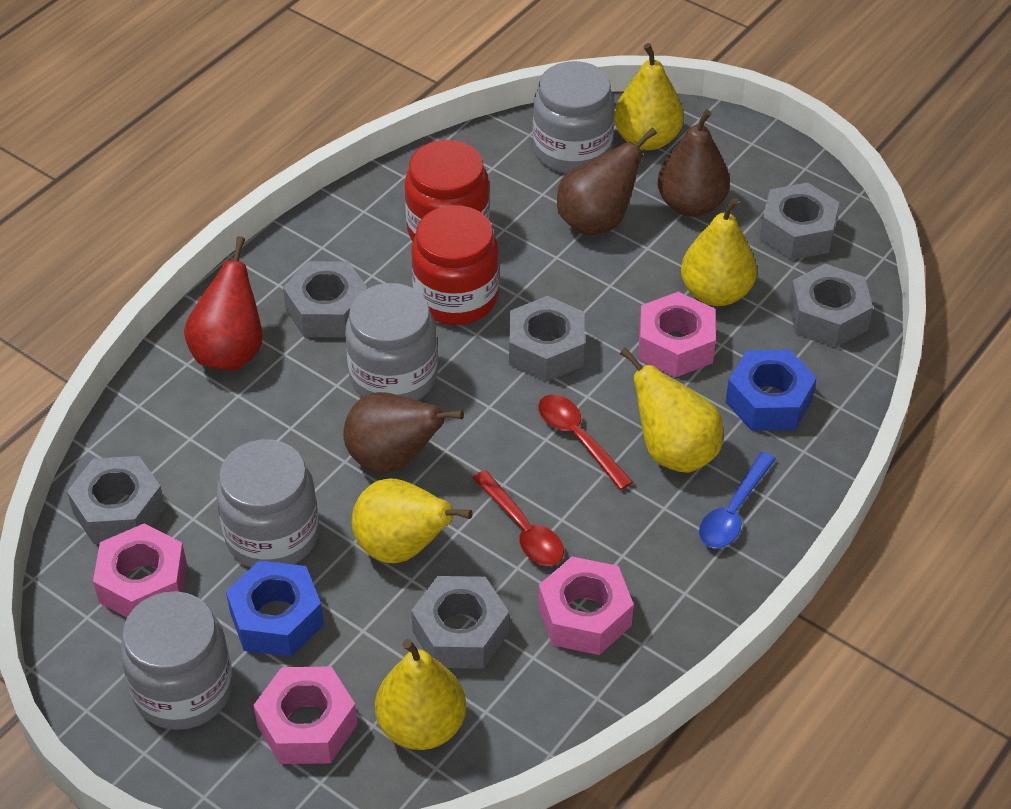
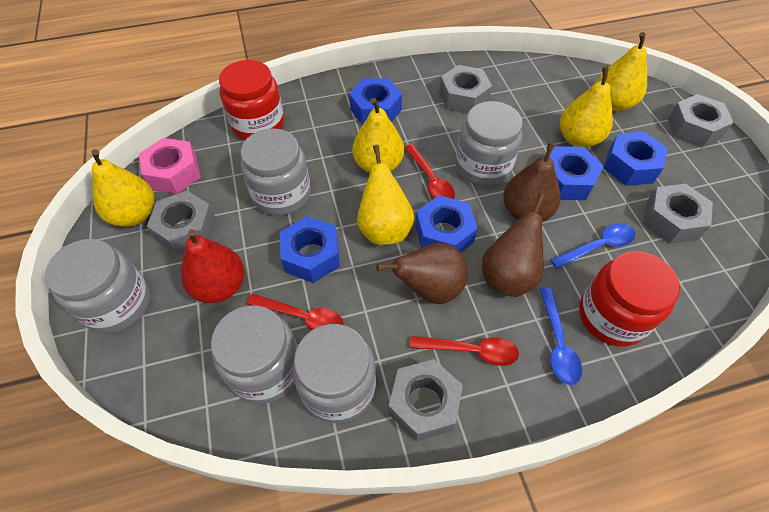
blue nut: 2 -> 5
blue spoon: 1 -> 2
grey jar: 4 -> 5
grey nut: 6 -> 5
pink nut: 4 -> 1
red spoon: 2 -> 3

